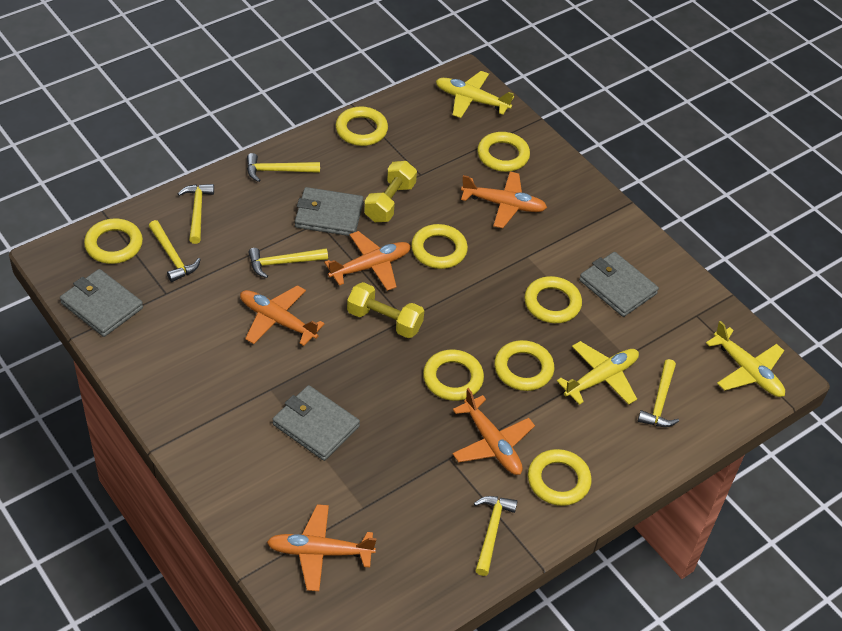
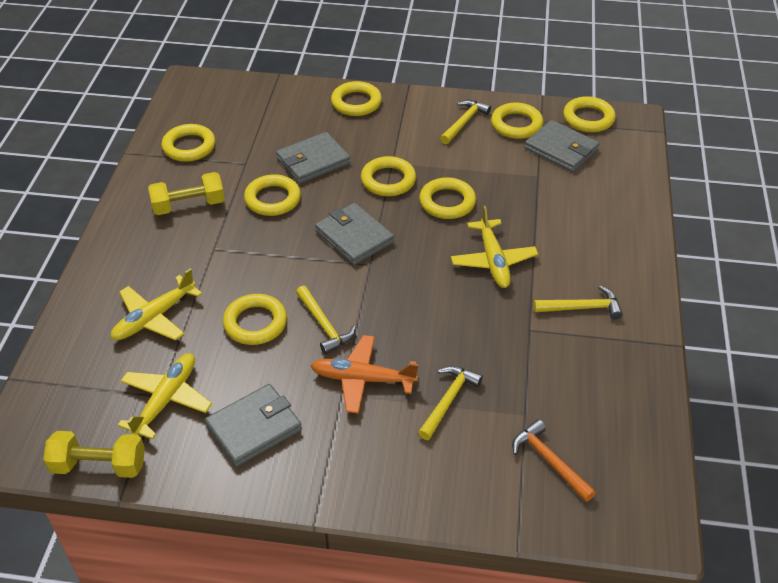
orange hammer: 0 -> 1
orange plane: 5 -> 1
yellow hammer: 6 -> 4

